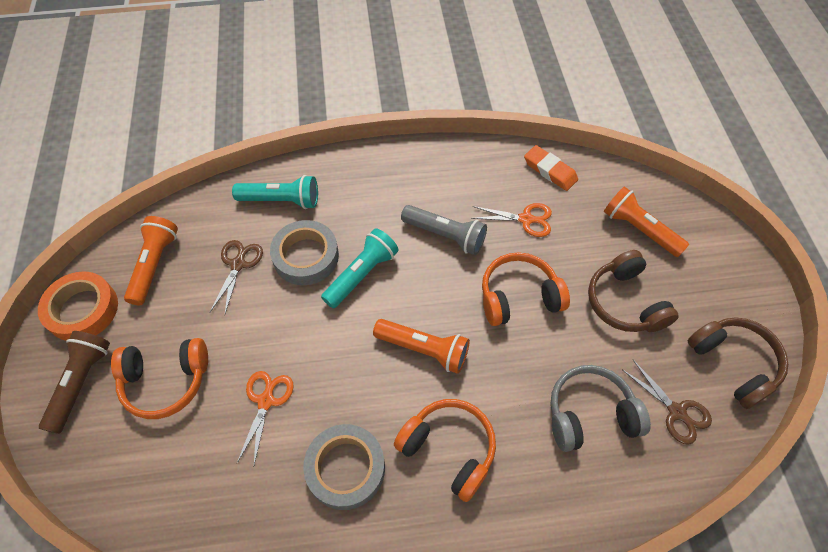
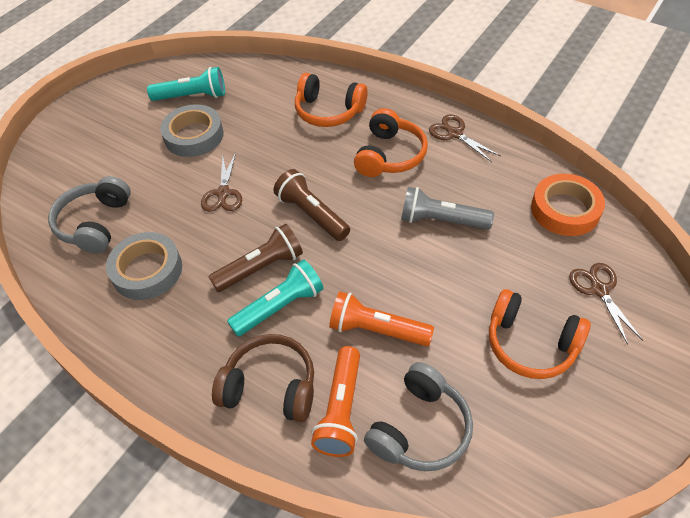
brown flashlight: 1 -> 2
brown headphones: 2 -> 1
brown scissors: 2 -> 3
grey headphones: 1 -> 2
orange eraser: 1 -> 0
orange flashlight: 3 -> 2
orange scissors: 2 -> 0

